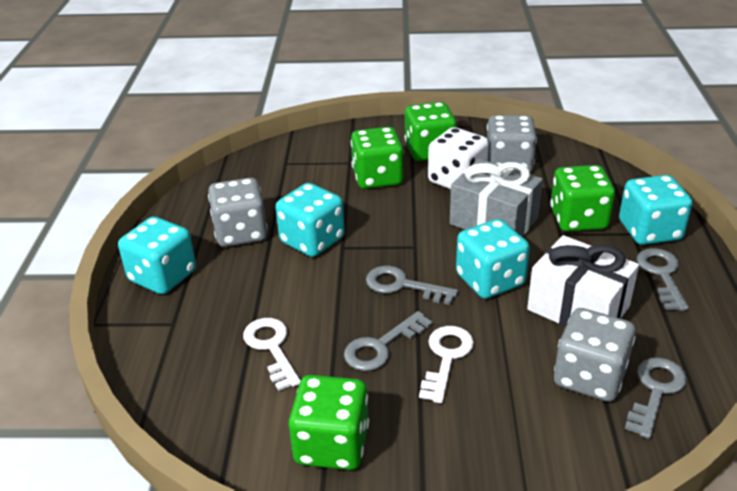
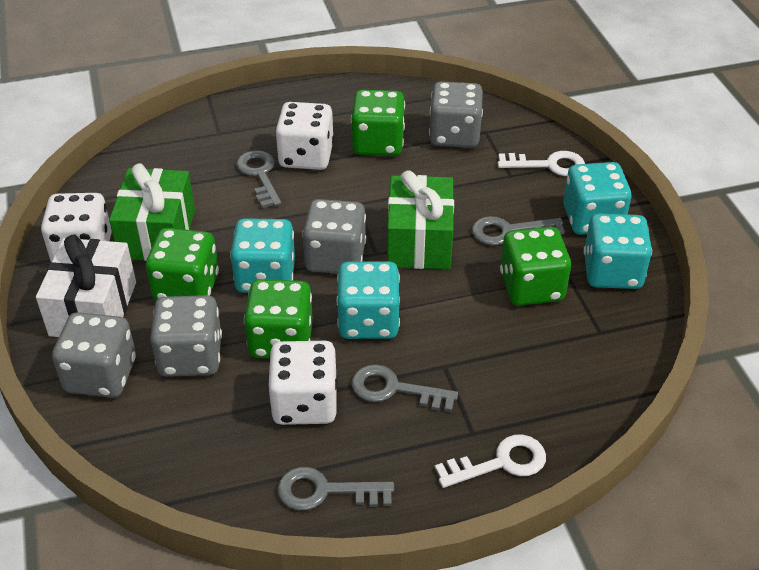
green gift: 0 -> 2
grey dice: 3 -> 4
grey gift: 1 -> 0
white dice: 1 -> 3

